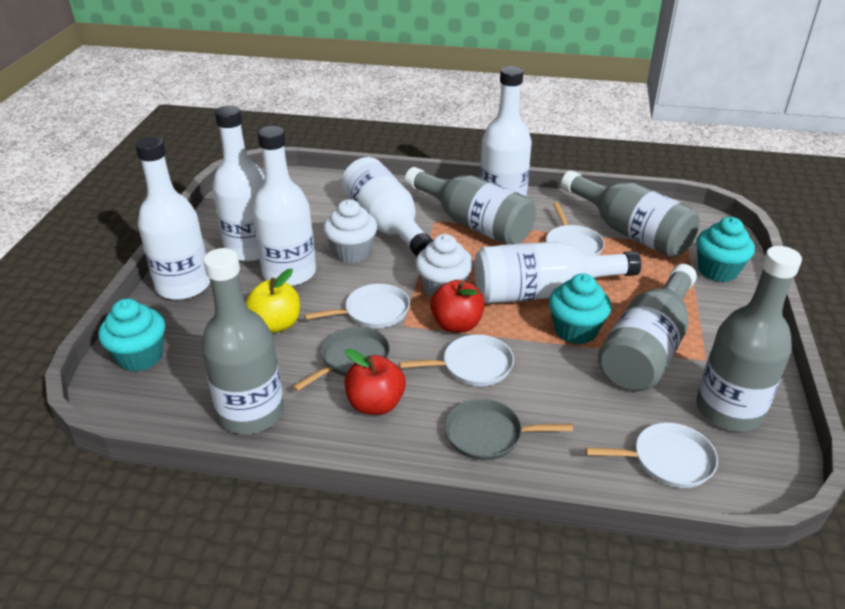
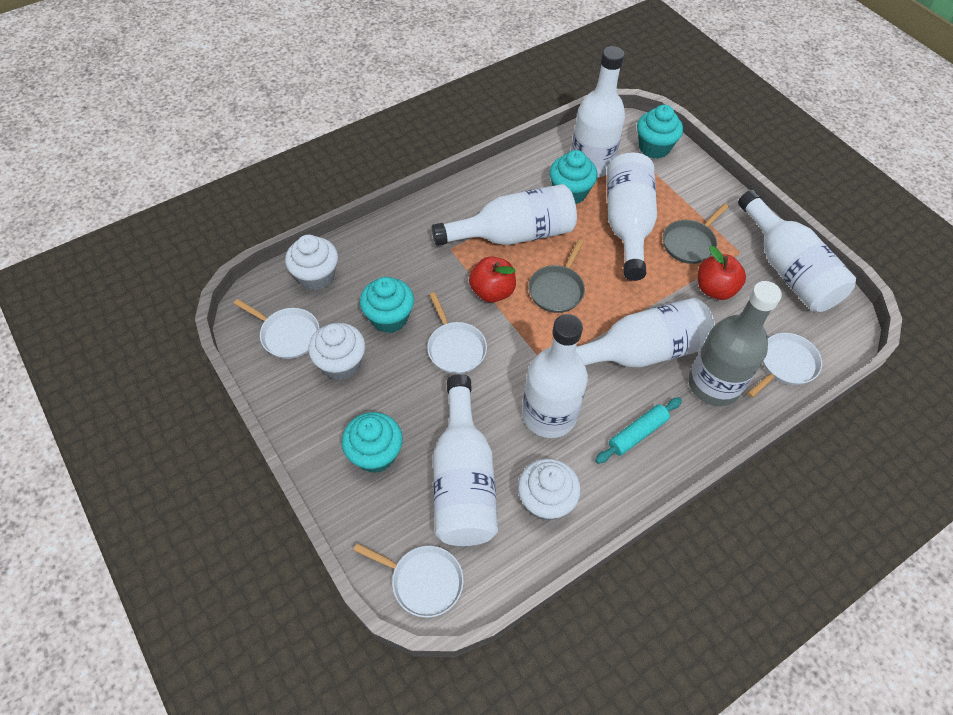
grey bottle: 5 -> 1
turquoise cupcake: 3 -> 4
turquoise rolling pin: 0 -> 1
white bottle: 6 -> 7
white cupcake: 2 -> 3
yellow apple: 1 -> 0

